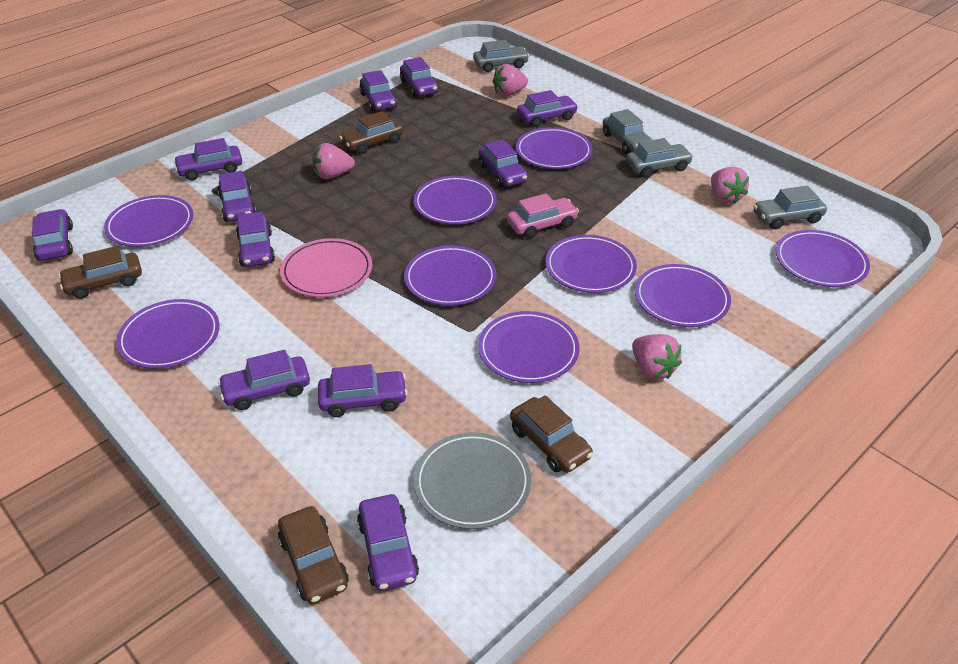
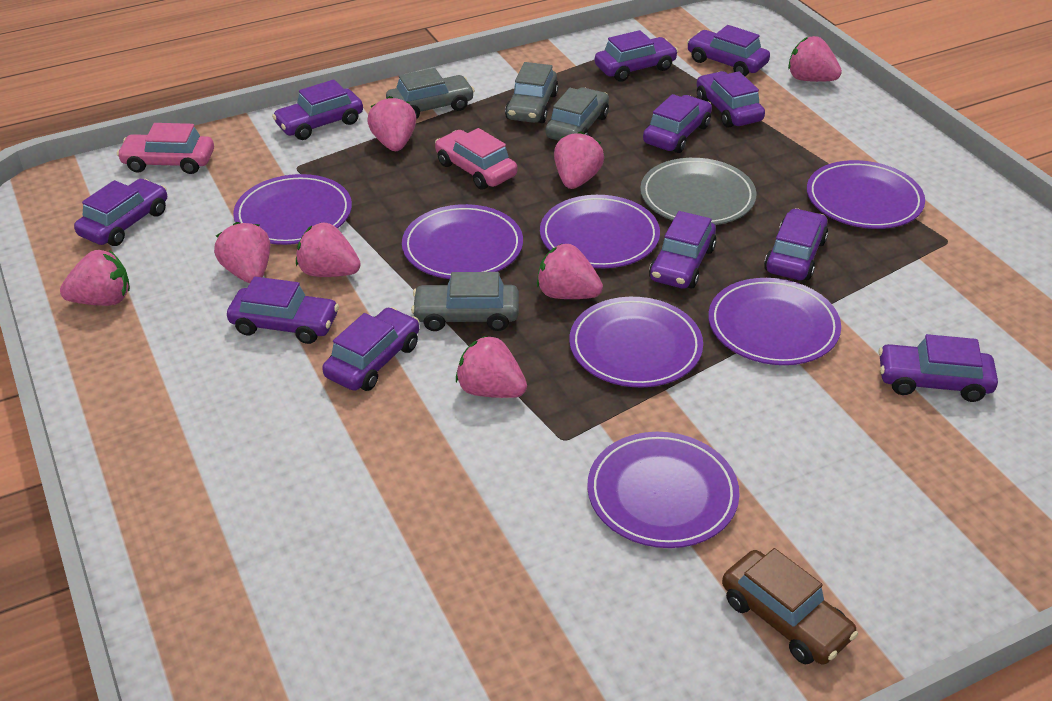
brown car: 4 -> 1
pink car: 1 -> 2
pink plate: 1 -> 0
pink strawberry: 4 -> 8
purple plate: 9 -> 7

